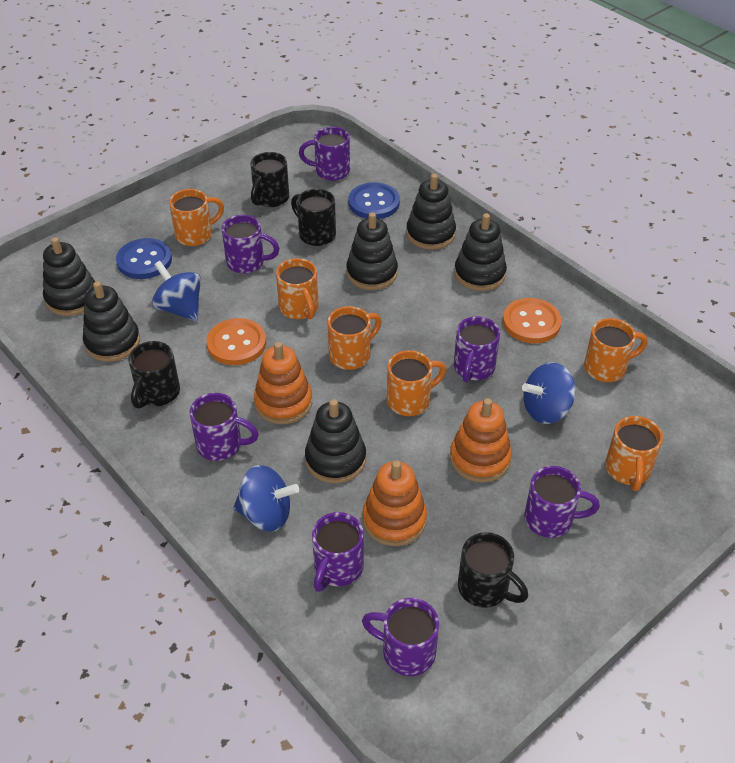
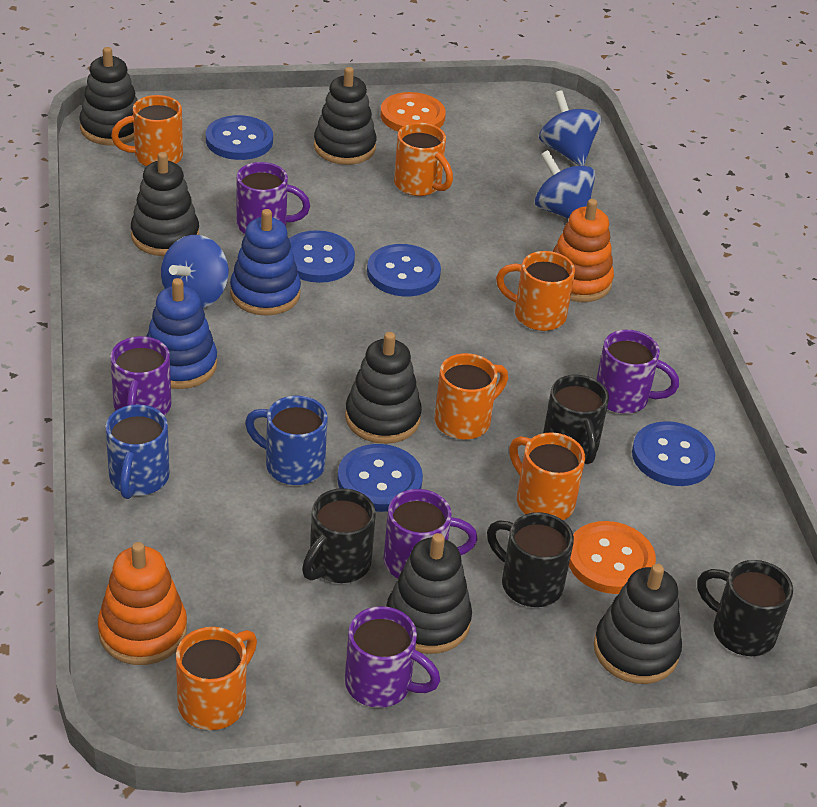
blue button: 2 -> 5
blue mug: 0 -> 2
blue stacking toy: 0 -> 2
orange stacking toy: 3 -> 2
purple mug: 7 -> 5

